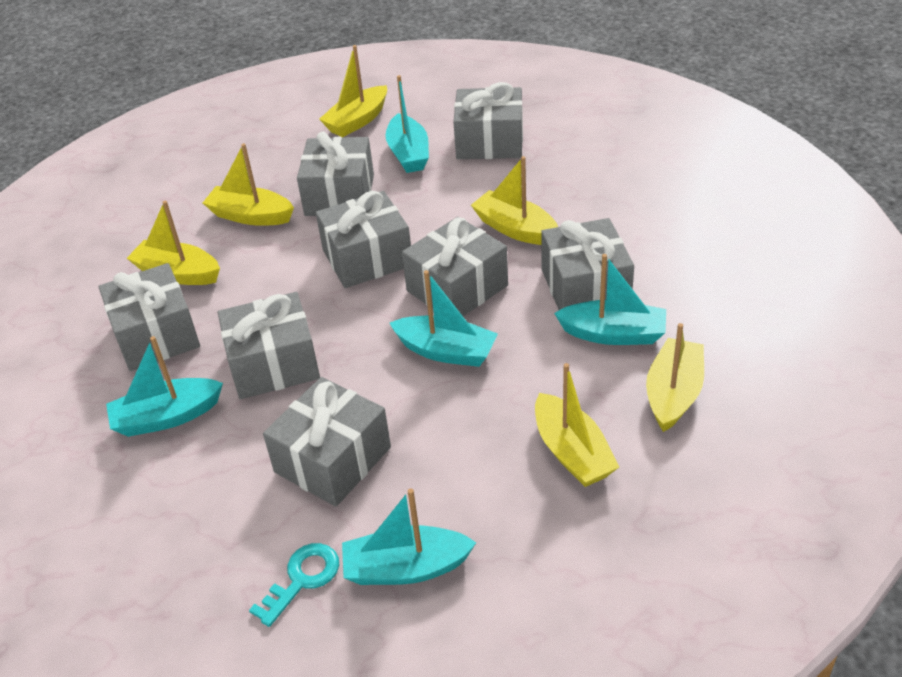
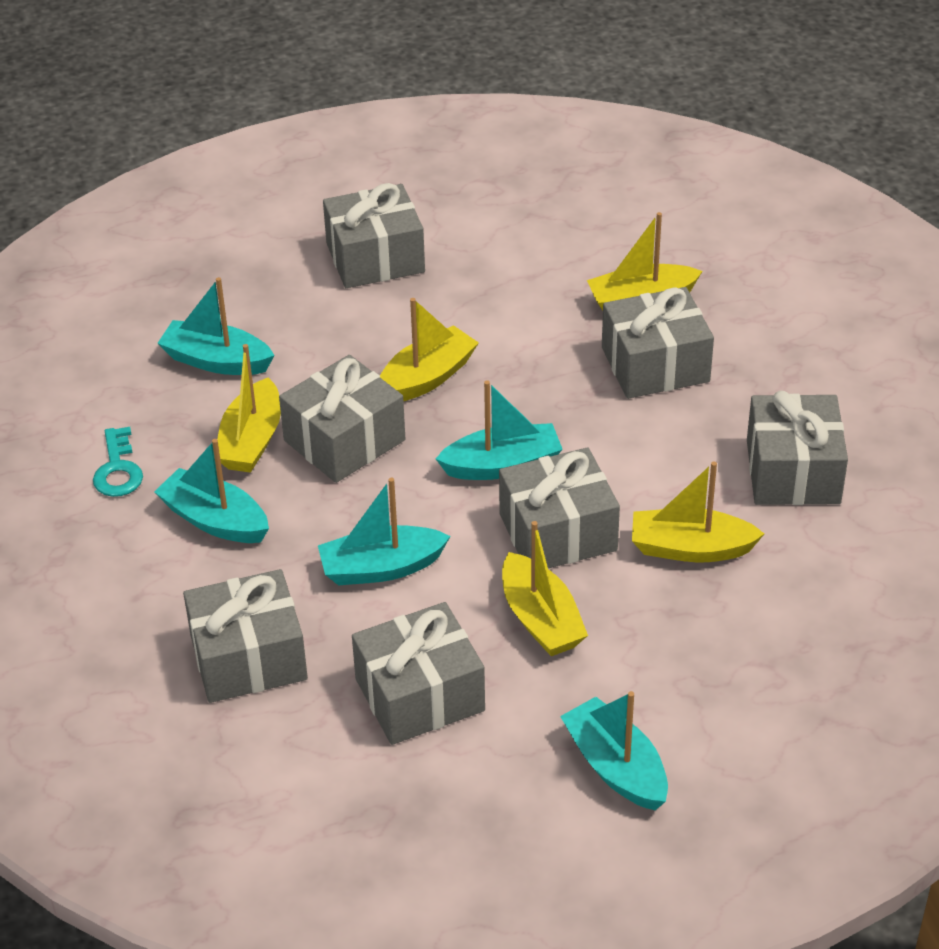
grey gift: 8 -> 7
yellow boat: 6 -> 5

